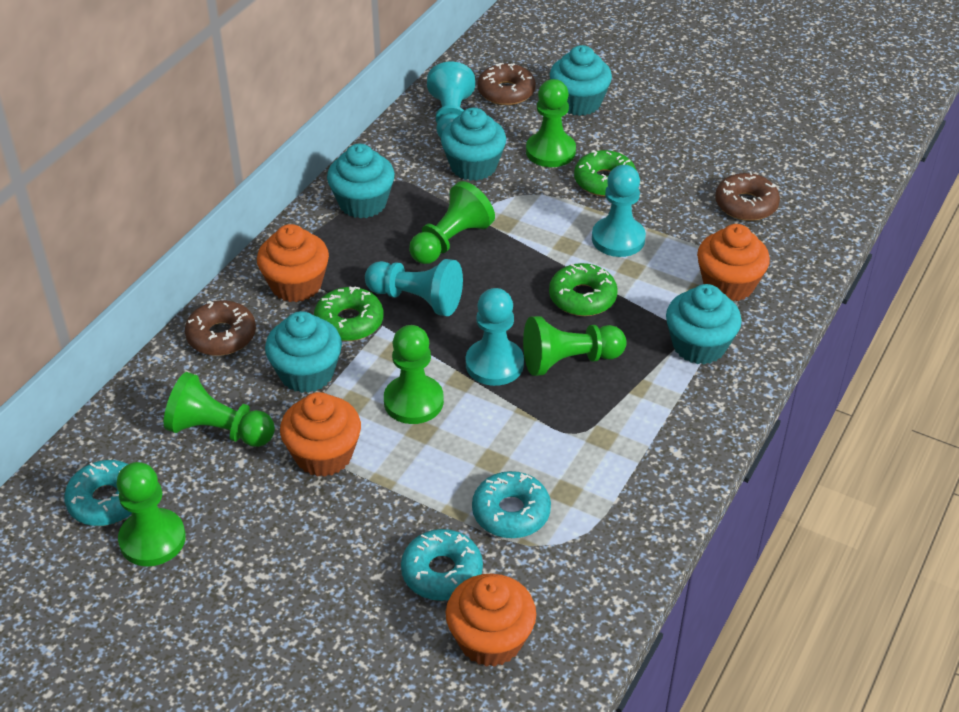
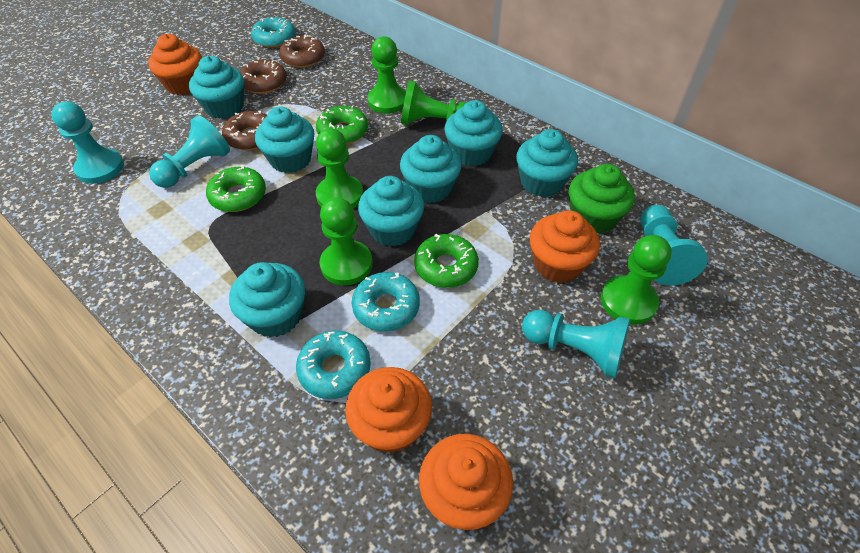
green cupcake: 0 -> 1
green pawn: 6 -> 5
turquoise cupcake: 5 -> 7

